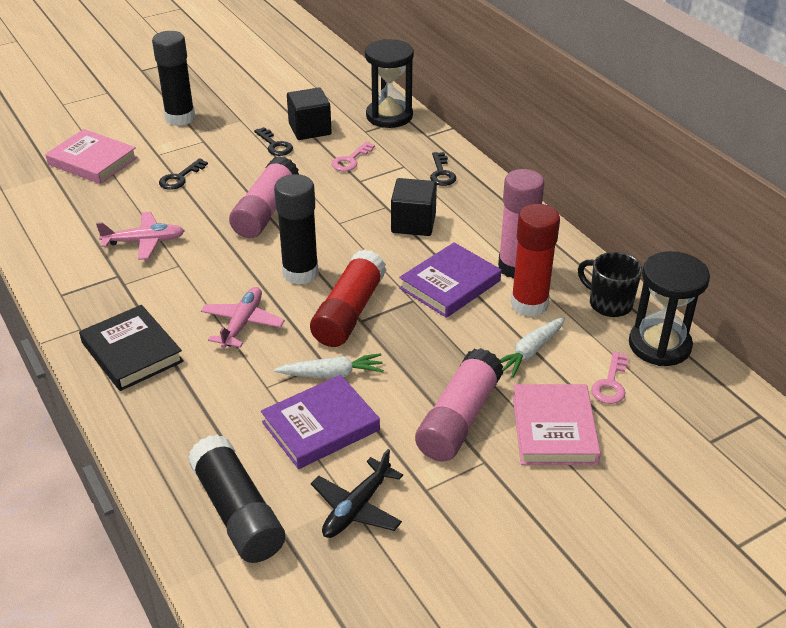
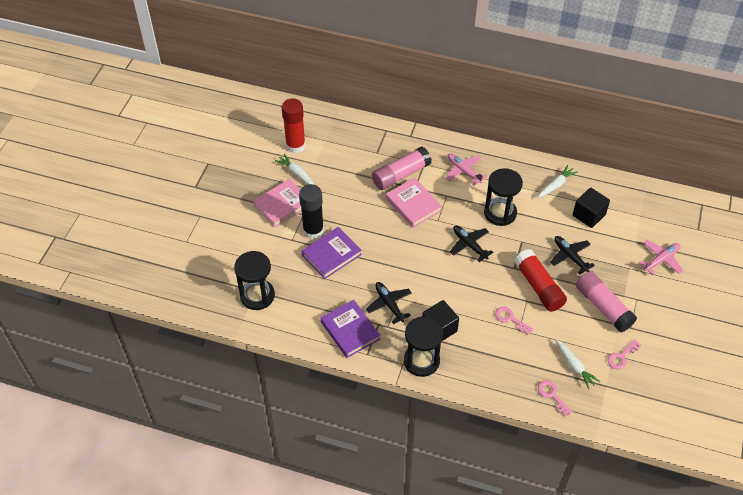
black book: 1 -> 0
black glue stick: 3 -> 1
black hourglass: 2 -> 3
black key: 3 -> 0
black mug: 1 -> 0
black plane: 1 -> 3
pink glue stick: 3 -> 2
pink key: 2 -> 3
white carrot: 2 -> 3

